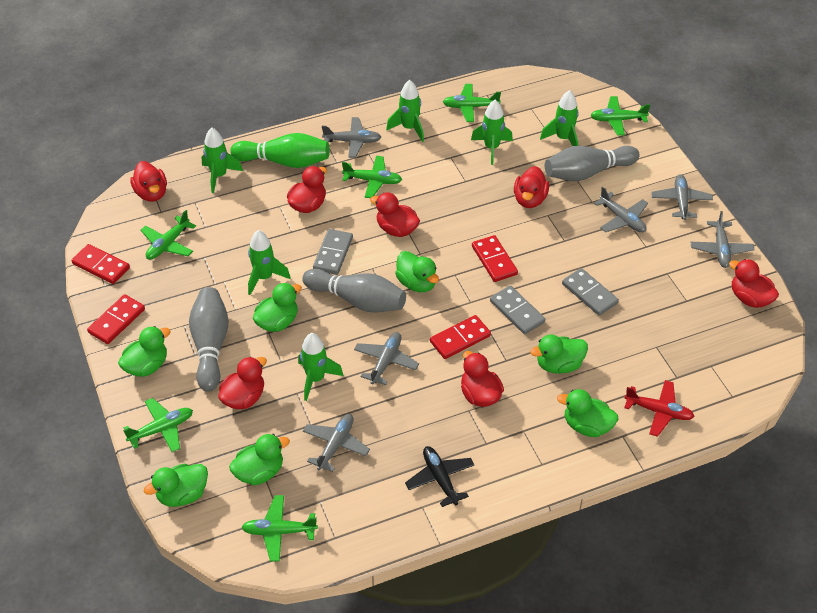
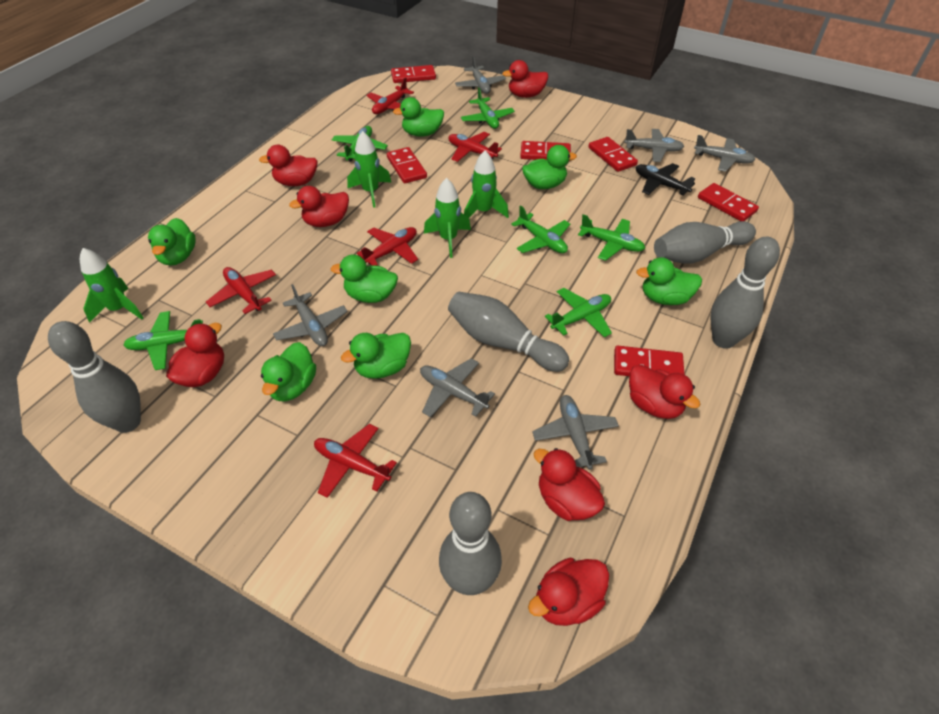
green bowling pin: 1 -> 0
green rocket: 6 -> 4
grey bowling pin: 3 -> 5
grey domino: 3 -> 0
red domino: 4 -> 6
red plane: 1 -> 5

